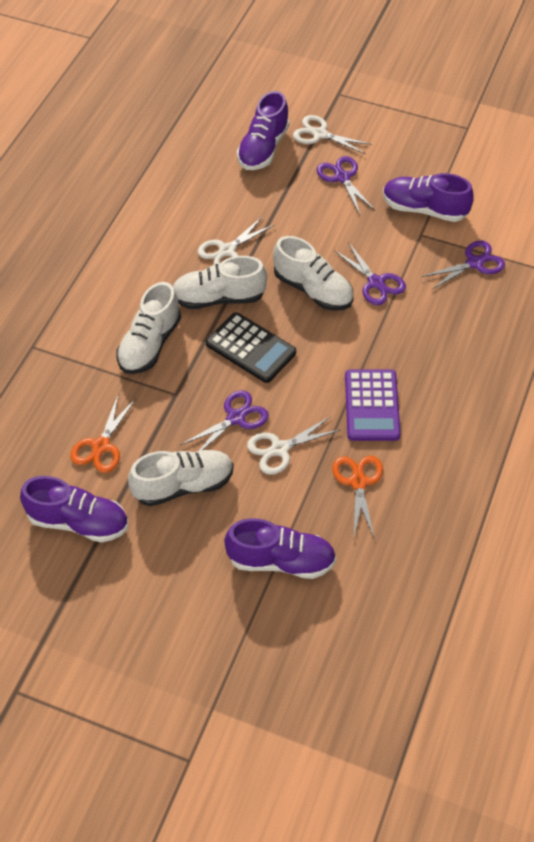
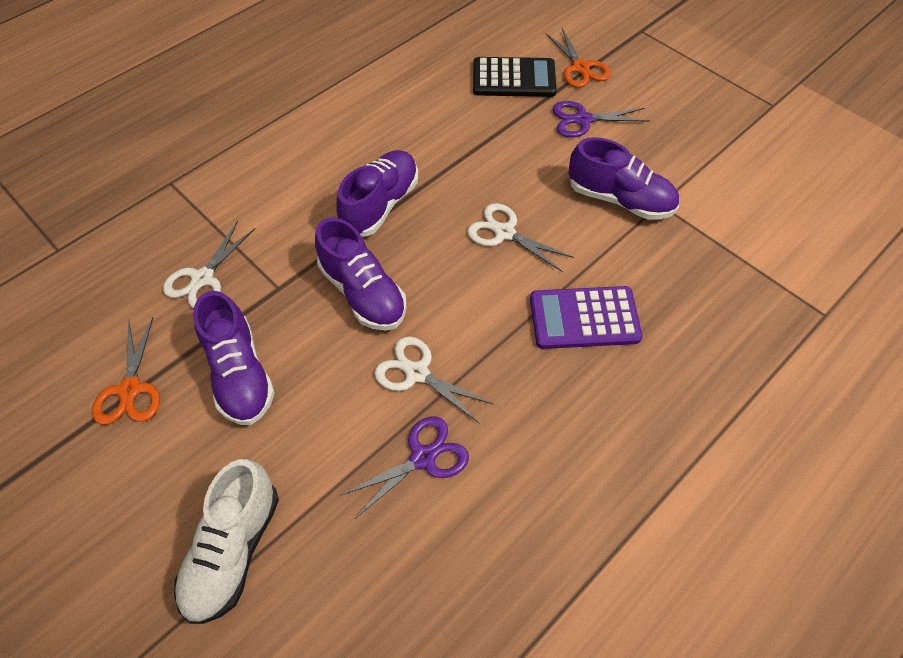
purple scissors: 4 -> 2
white shoe: 4 -> 1

